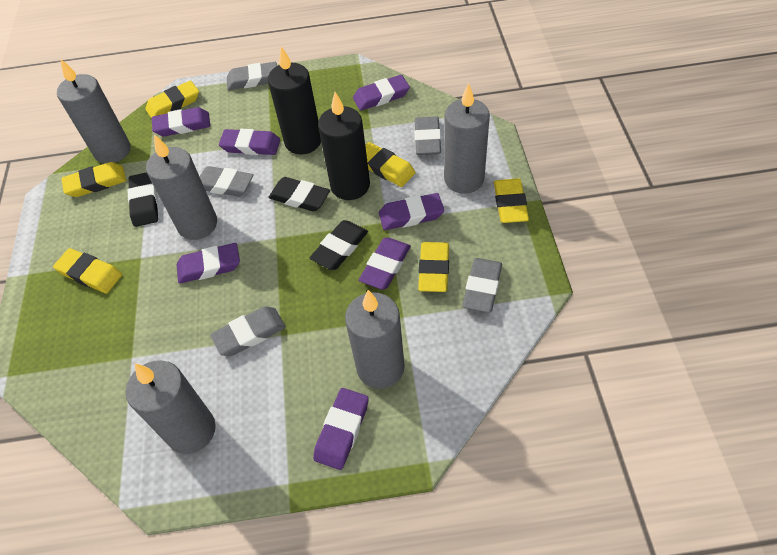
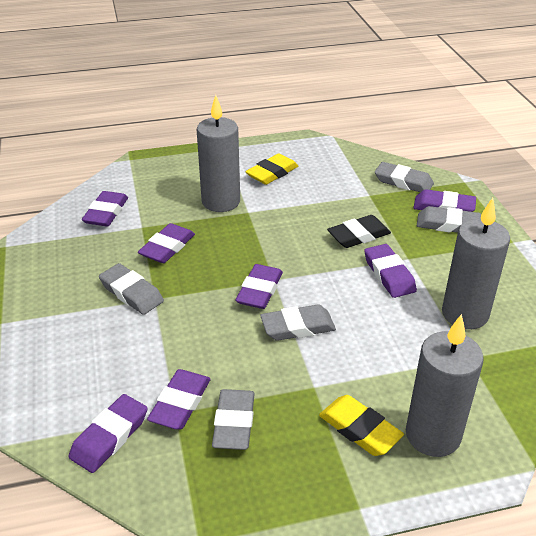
black candle: 2 -> 0
black eraser: 3 -> 1
grey candle: 5 -> 3
yellow eraser: 6 -> 2

